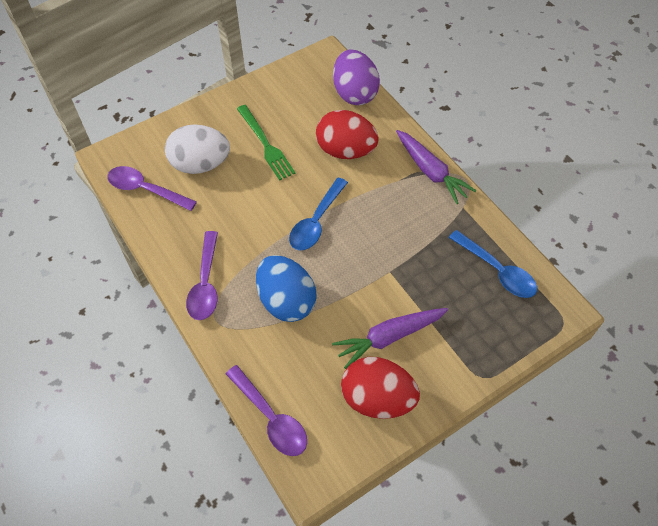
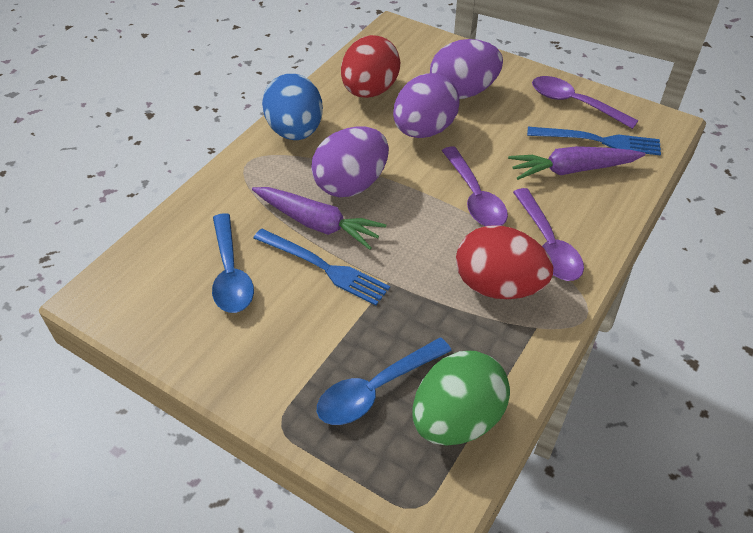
blue fork: 0 -> 2
green egg: 0 -> 1
green fork: 1 -> 0
purple egg: 1 -> 3
white egg: 1 -> 0

